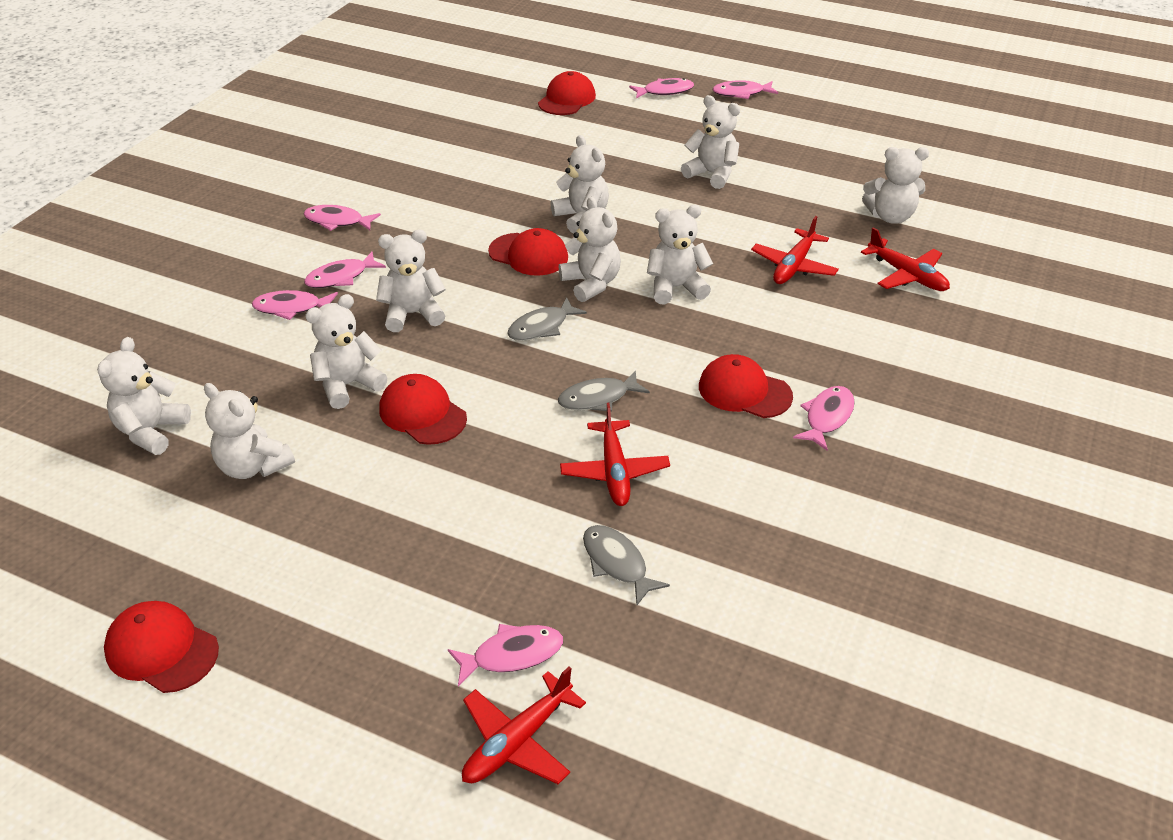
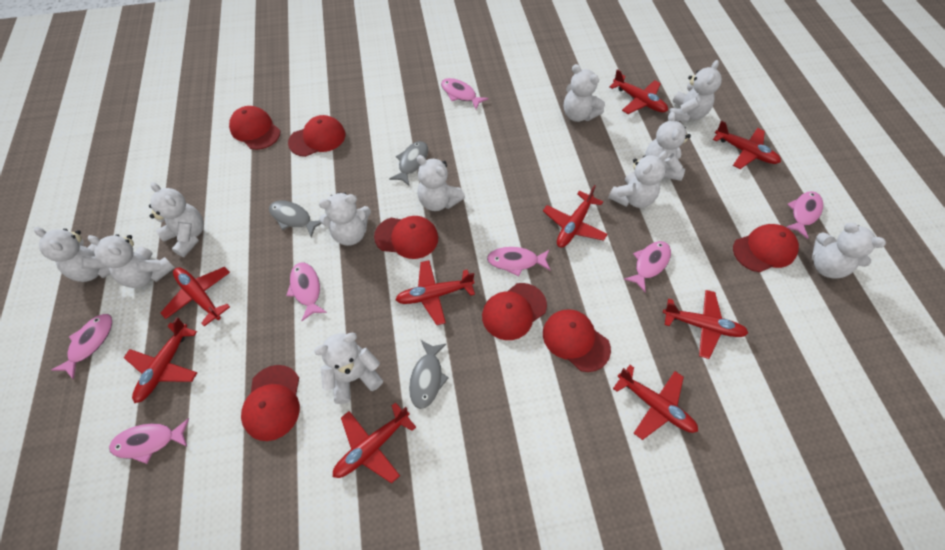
red cap: 5 -> 7
red plane: 4 -> 9
white teddy bear: 9 -> 11

